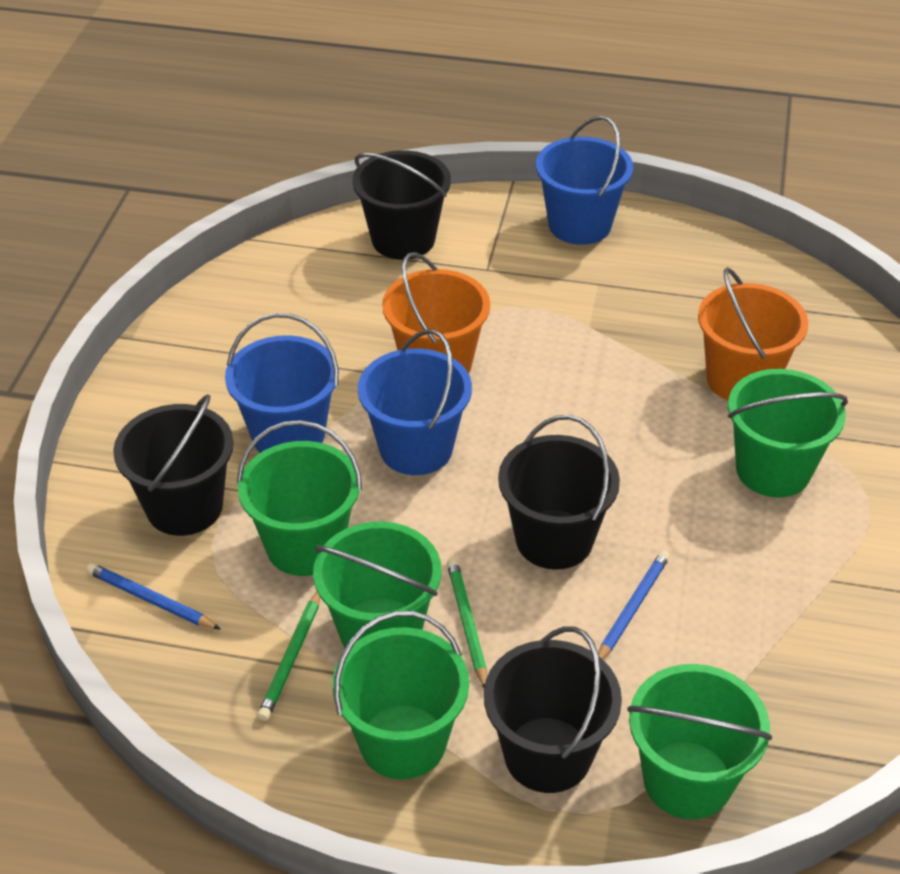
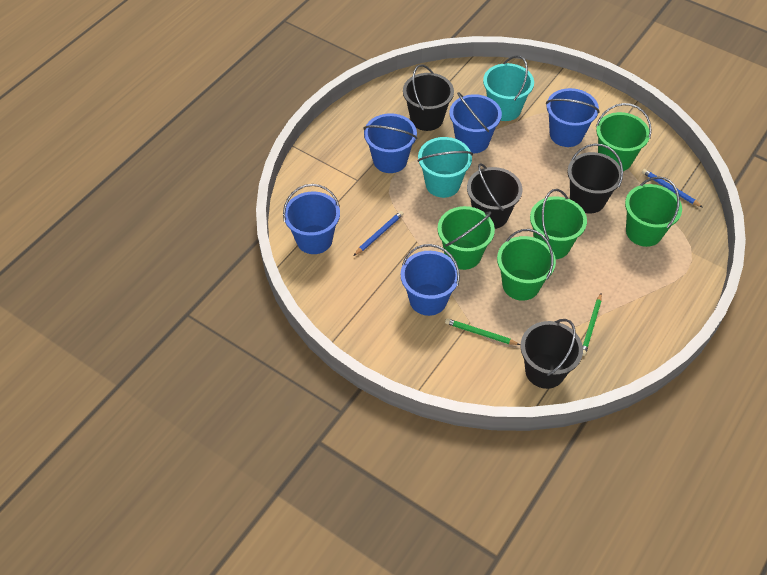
blue bucket: 3 -> 5
orange bucket: 2 -> 0
turquoise bucket: 0 -> 2

